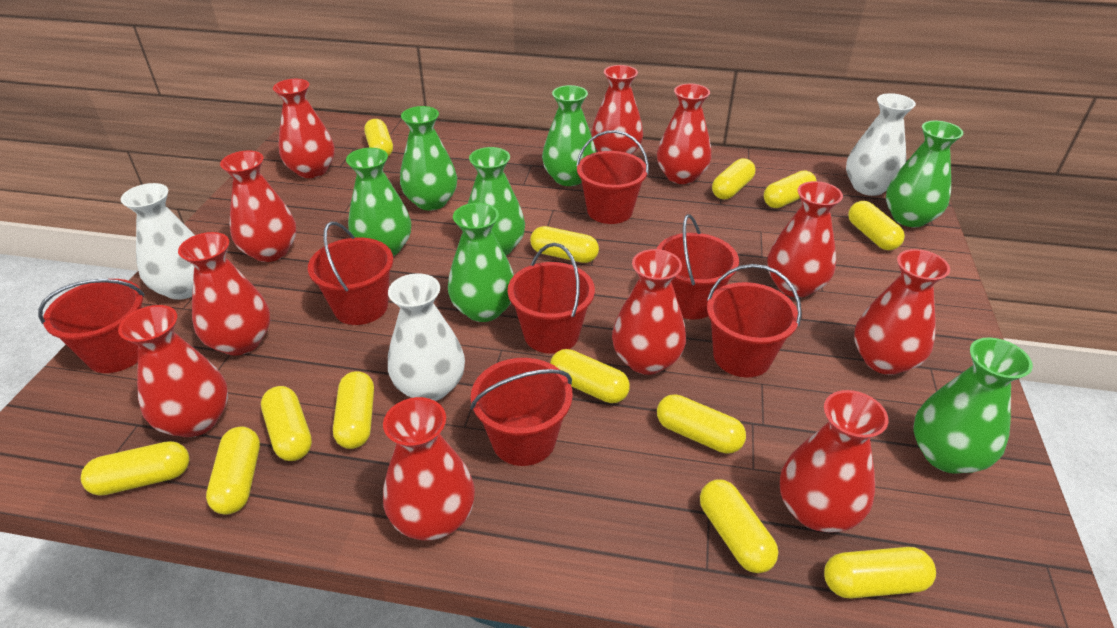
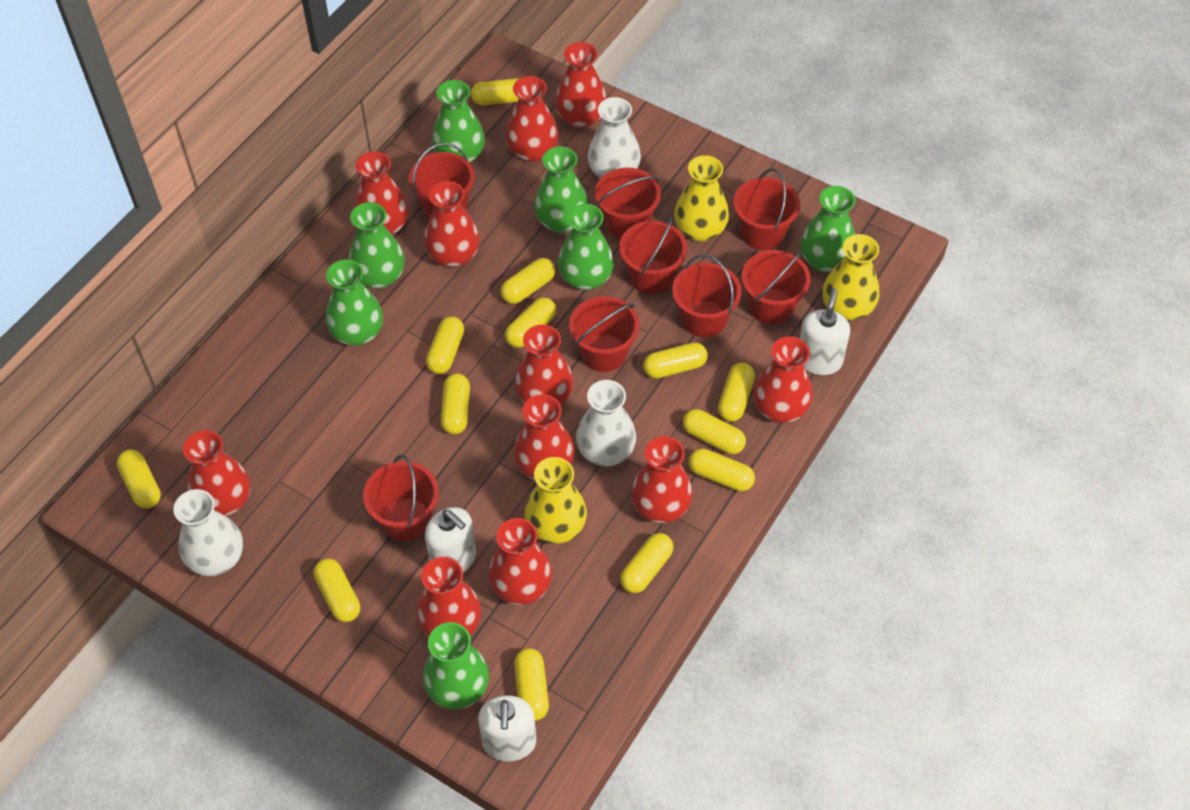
red bucket: 7 -> 8
white soap dispenser: 0 -> 3
yellow vase: 0 -> 3

